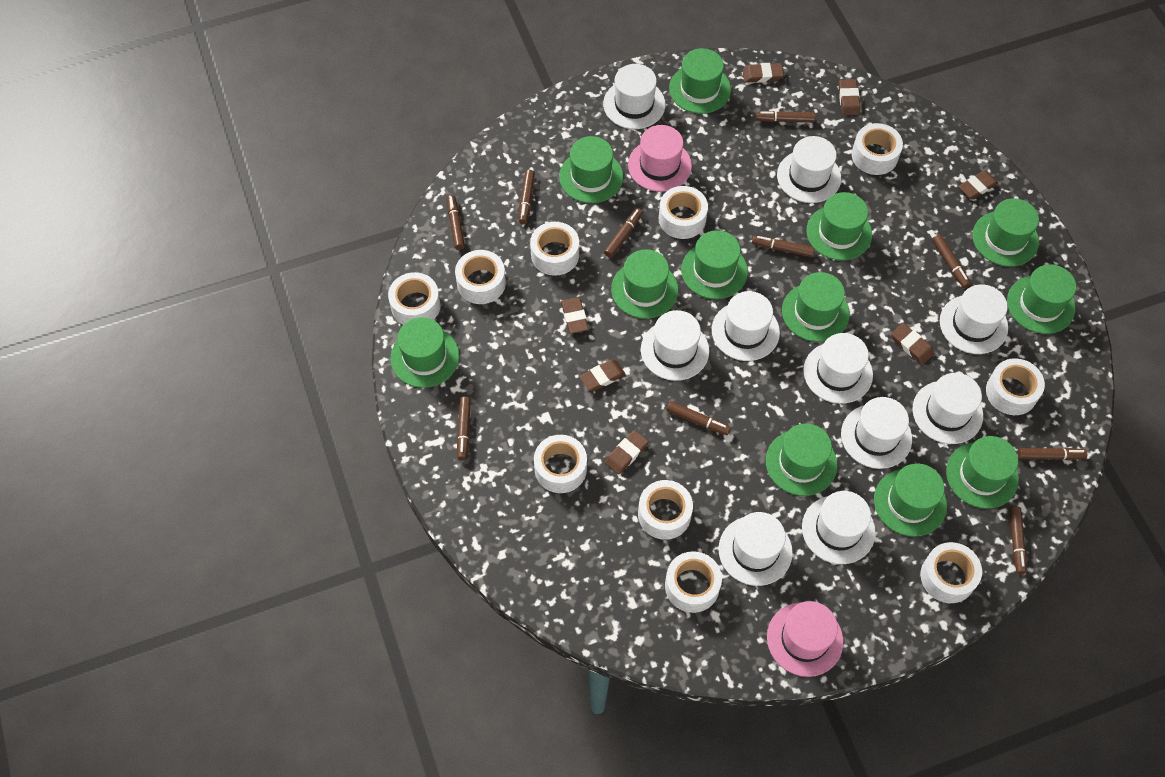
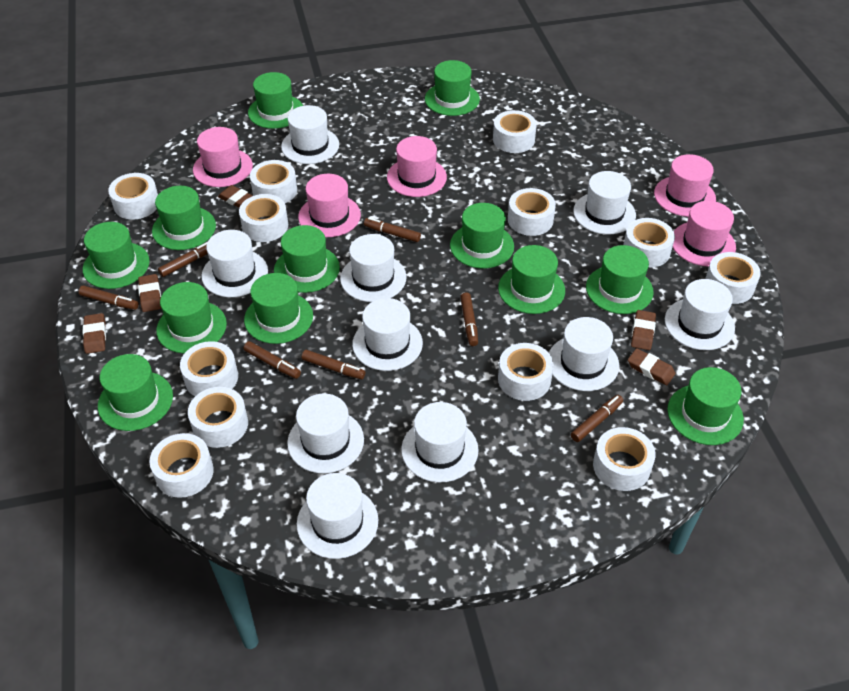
brown eraser: 7 -> 5
brown marker: 10 -> 7
pink hat: 2 -> 5
white tape: 10 -> 12

